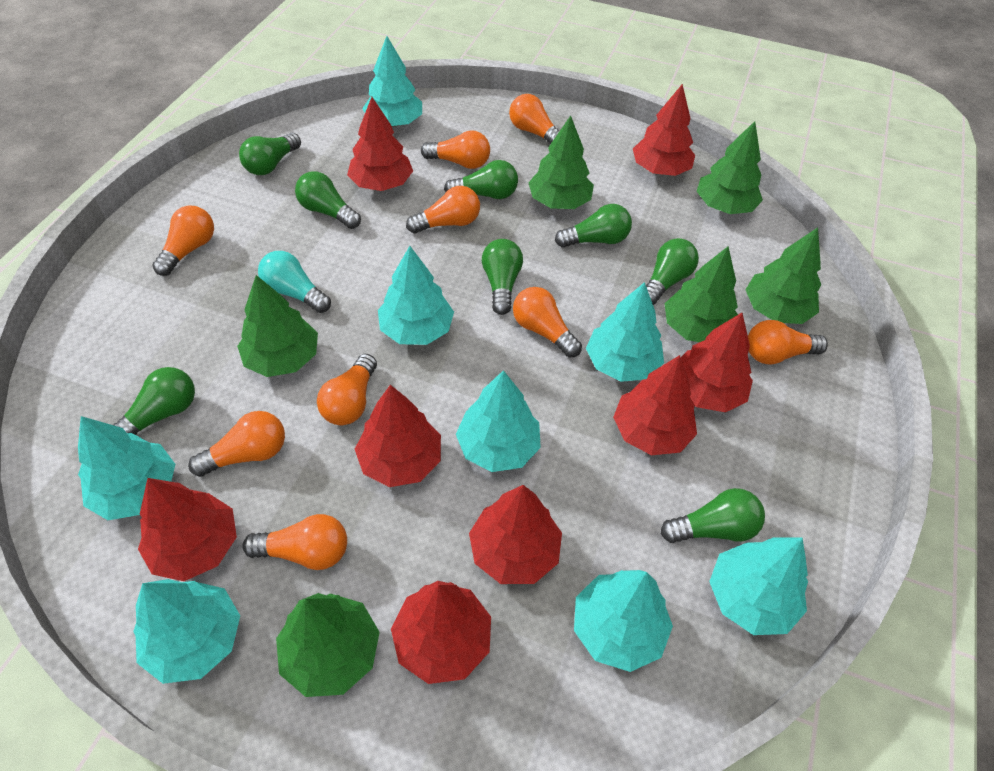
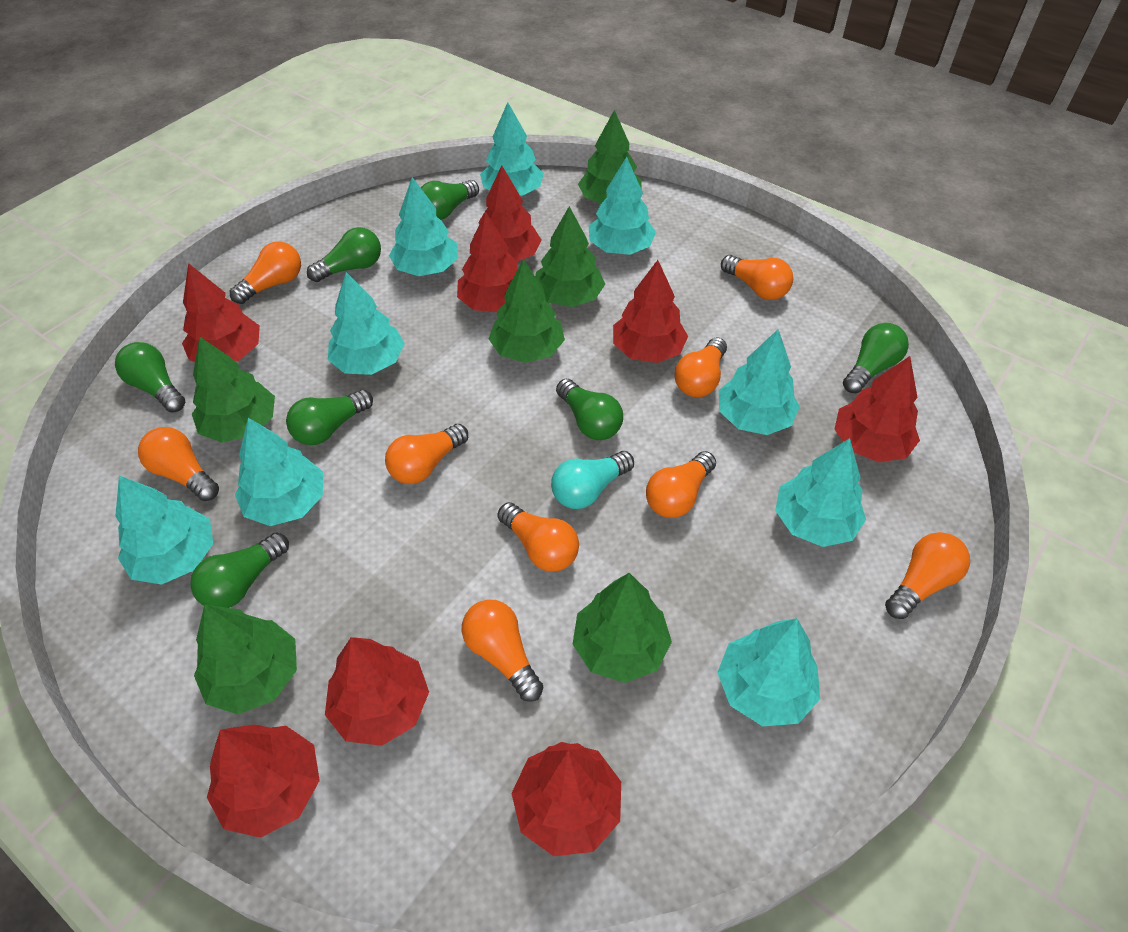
green light bulb: 8 -> 7
turquoise tree: 8 -> 9

